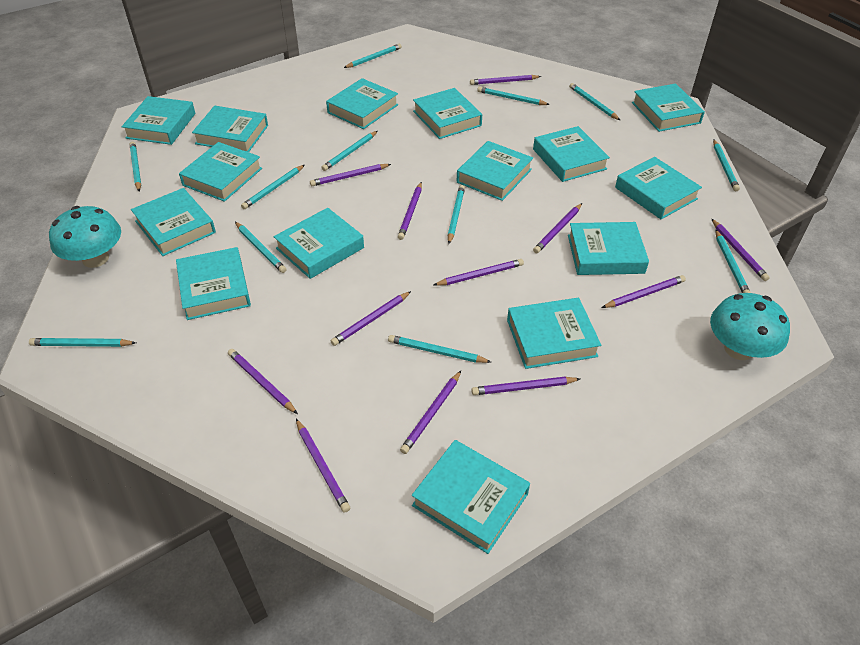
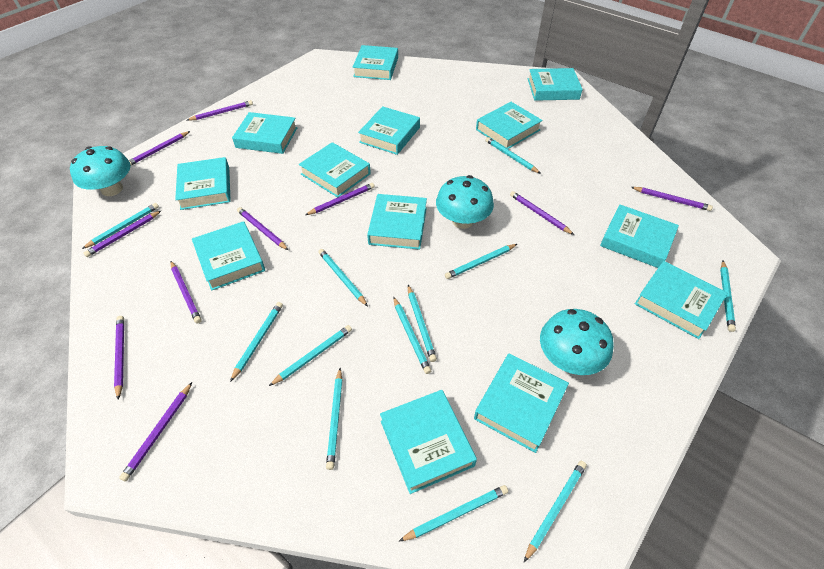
purple pencil: 12 -> 10
turquoise book: 15 -> 13
turquoise mushroom: 2 -> 3

